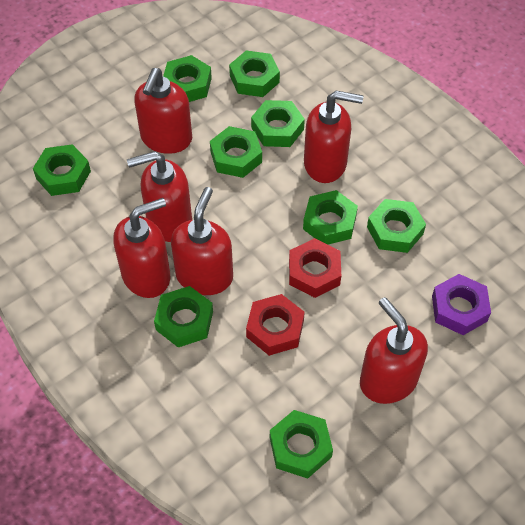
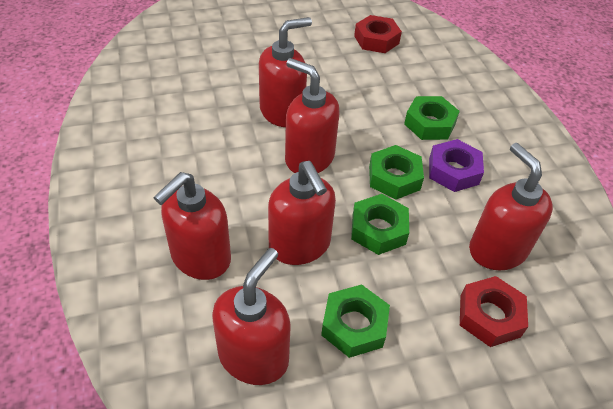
green nut: 9 -> 4

